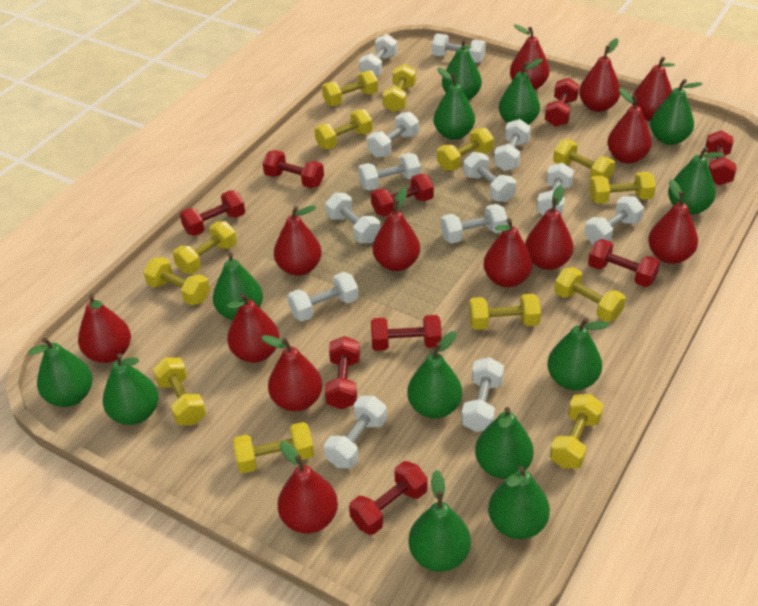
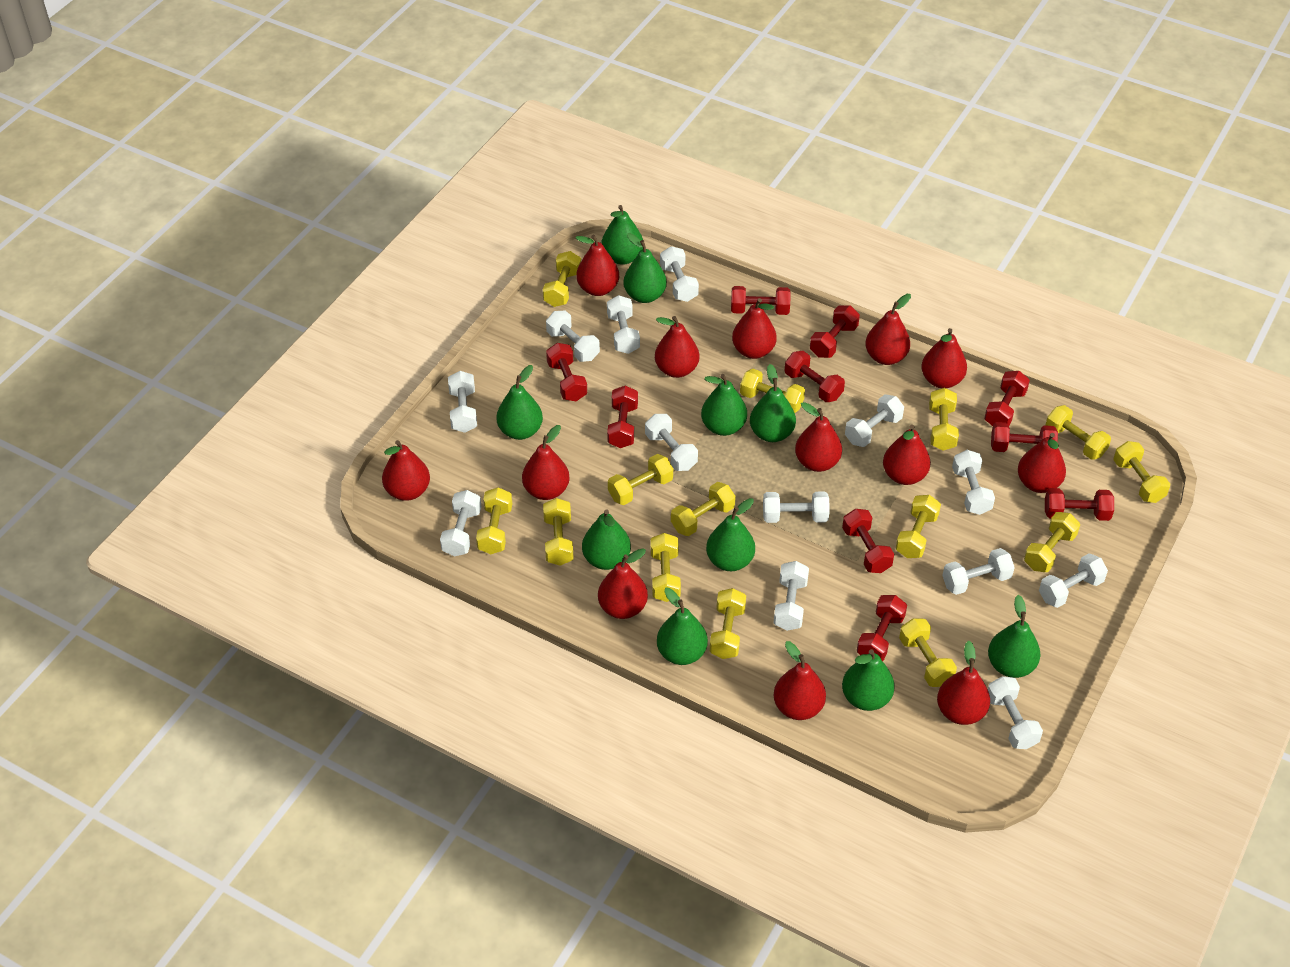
green pear: 13 -> 10
red dumbbell: 9 -> 10
yellow dumbbell: 13 -> 14

